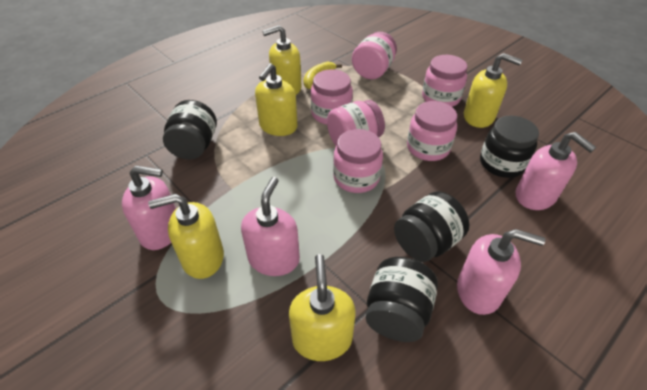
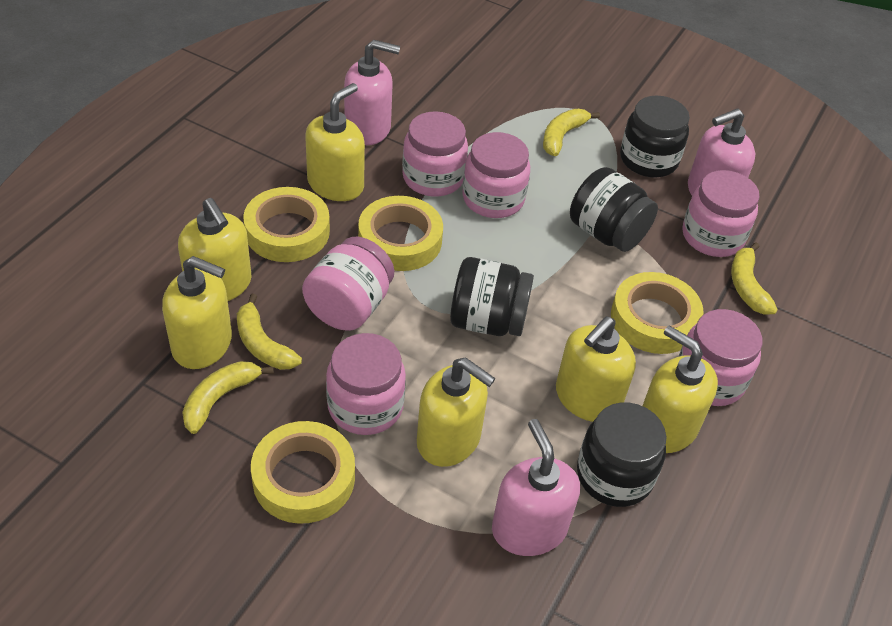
pink soap dispenser: 4 -> 3
yellow banana: 1 -> 4
yellow soap dispenser: 5 -> 6
yellow tape: 0 -> 4

